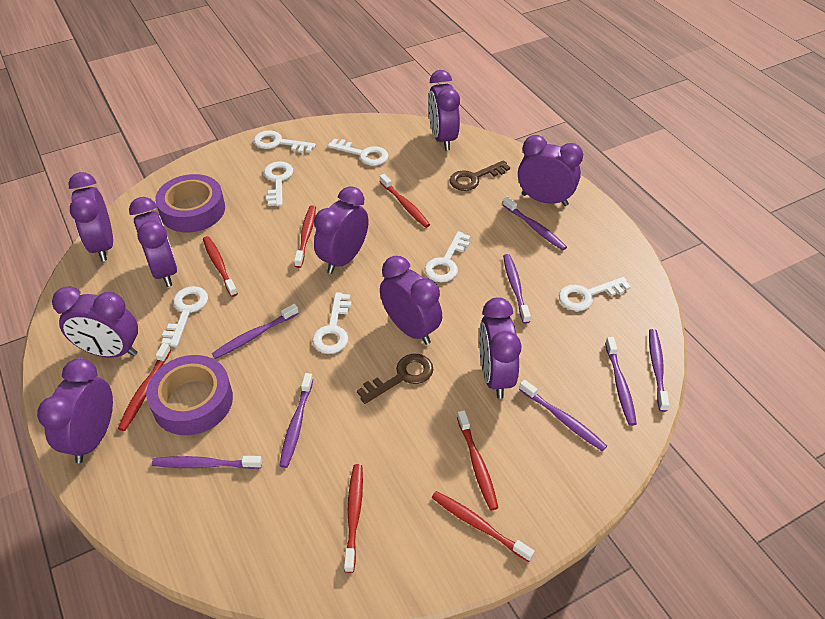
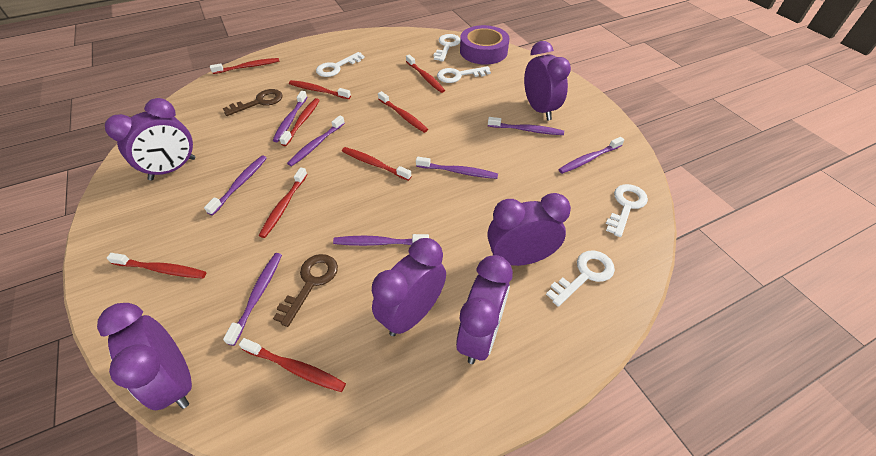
purple clock: 9 -> 6
purple tape: 2 -> 1
red toothbrush: 7 -> 9
white key: 7 -> 5

